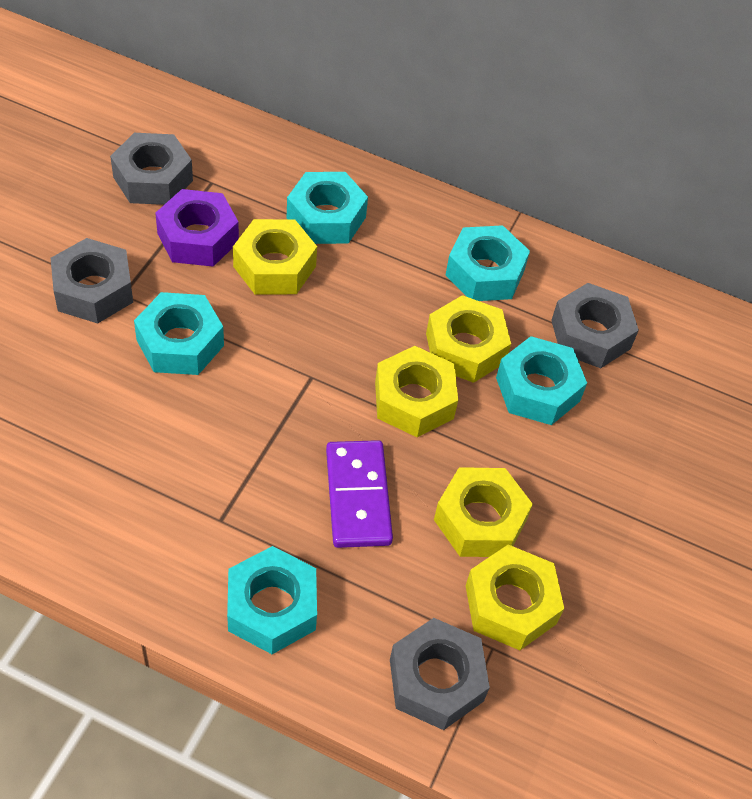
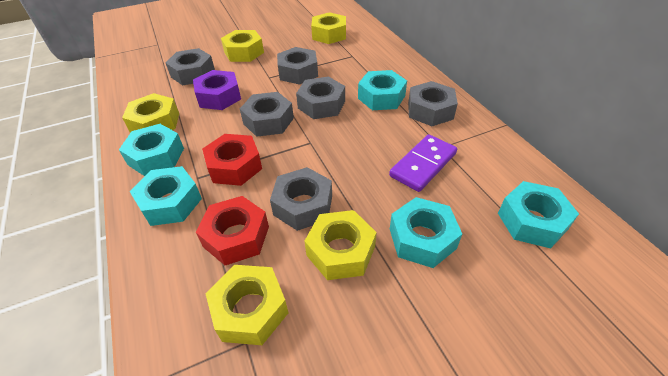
grey nut: 4 -> 6
red nut: 0 -> 2

